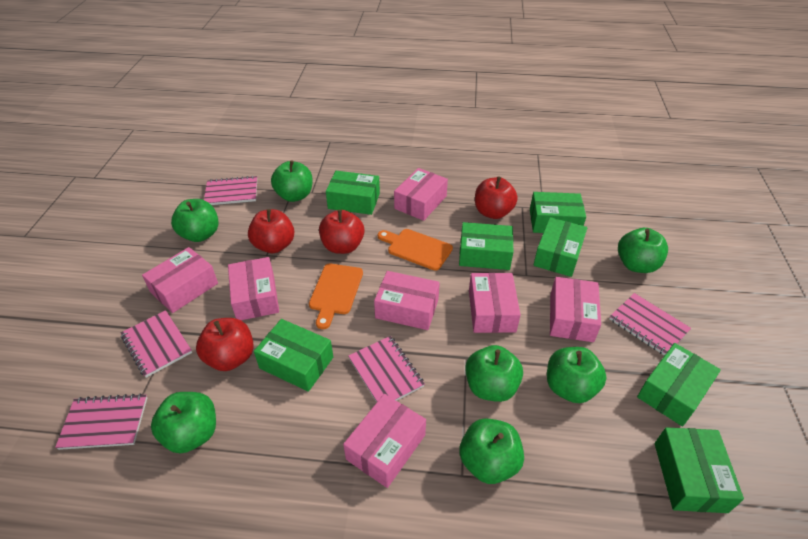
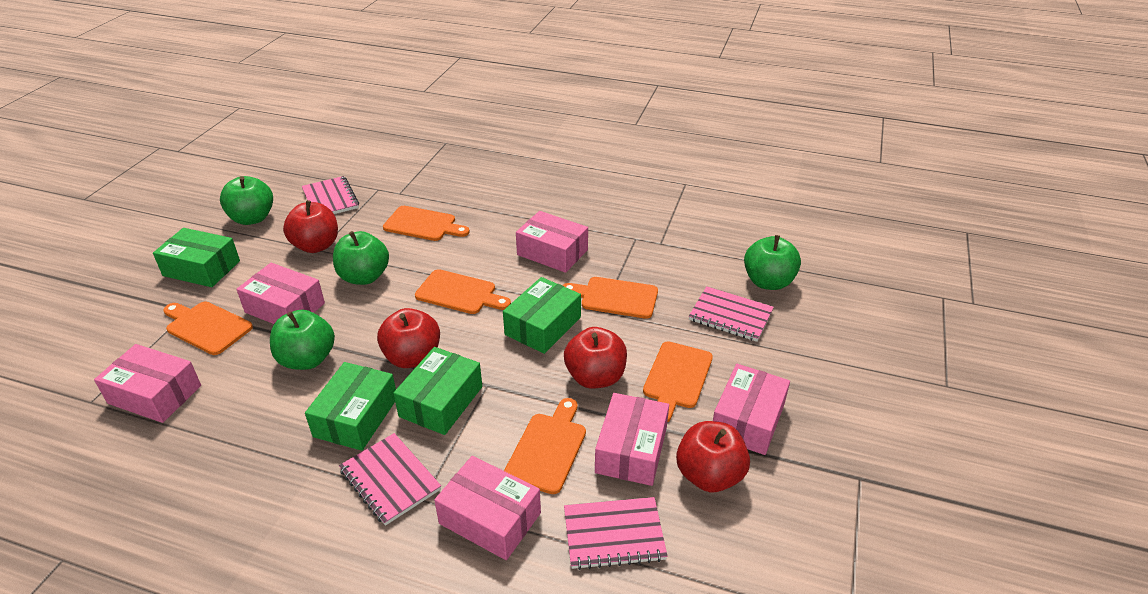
green apple: 7 -> 4
green box: 7 -> 4
orange cutting board: 2 -> 6
pink box: 7 -> 6
pink notebook: 5 -> 4

